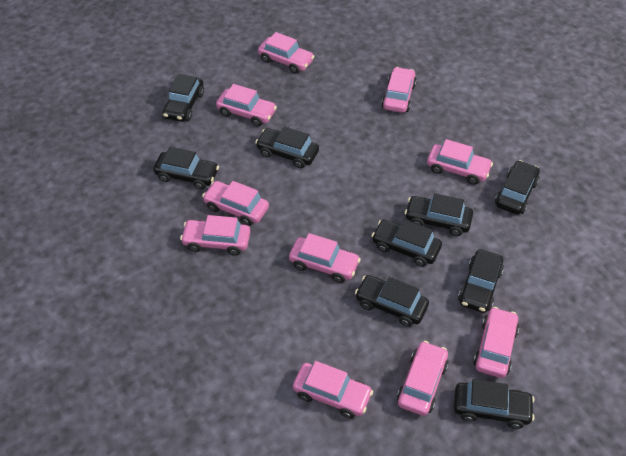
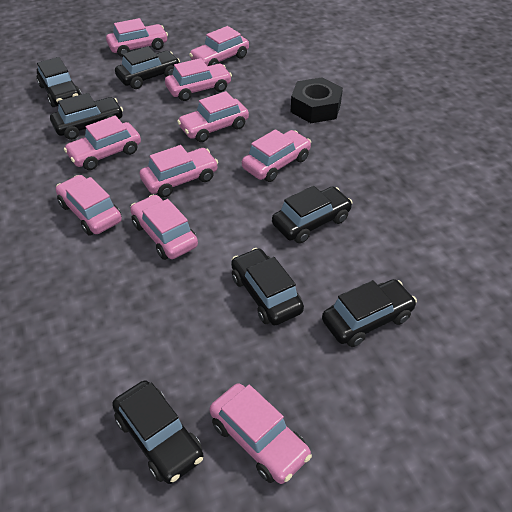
black car: 9 -> 7
black nut: 0 -> 1

